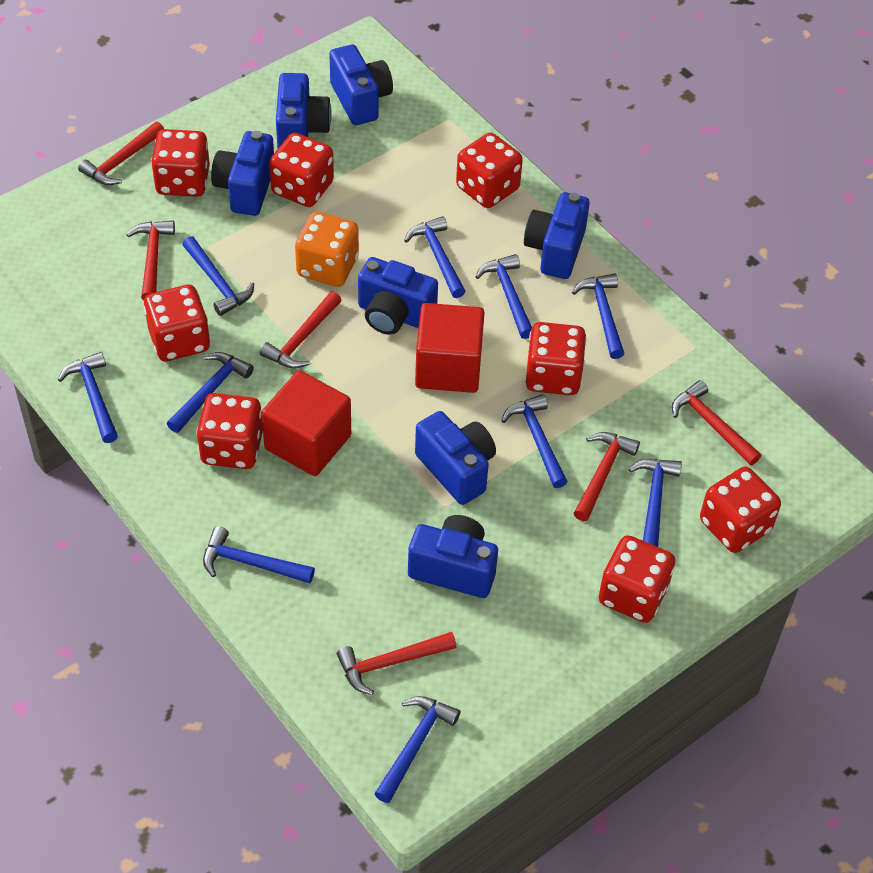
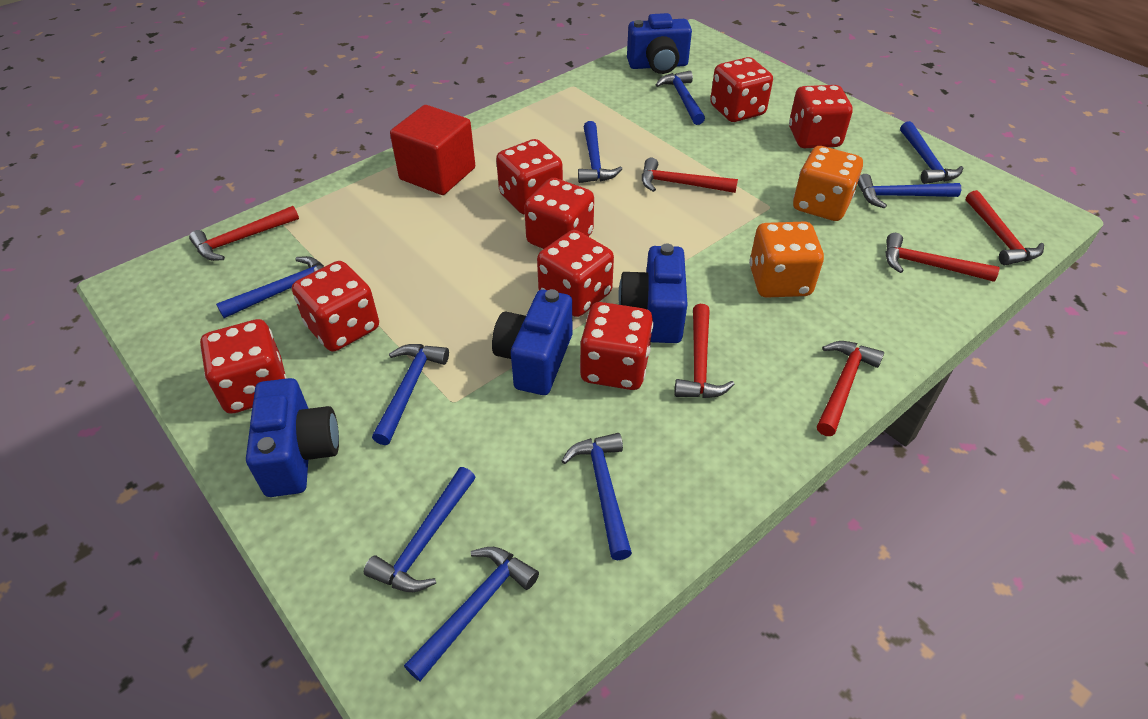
blue camera: 7 -> 4
blue hammer: 10 -> 9
orange dice: 1 -> 2
red cube: 2 -> 1

